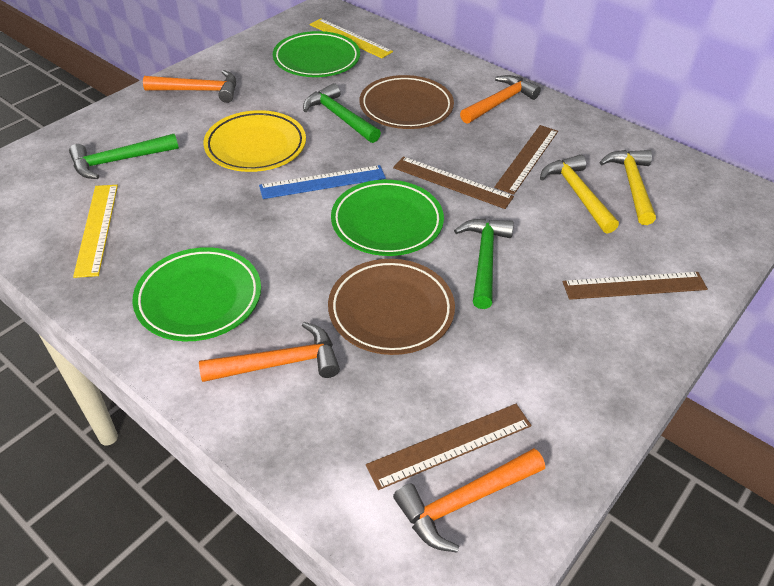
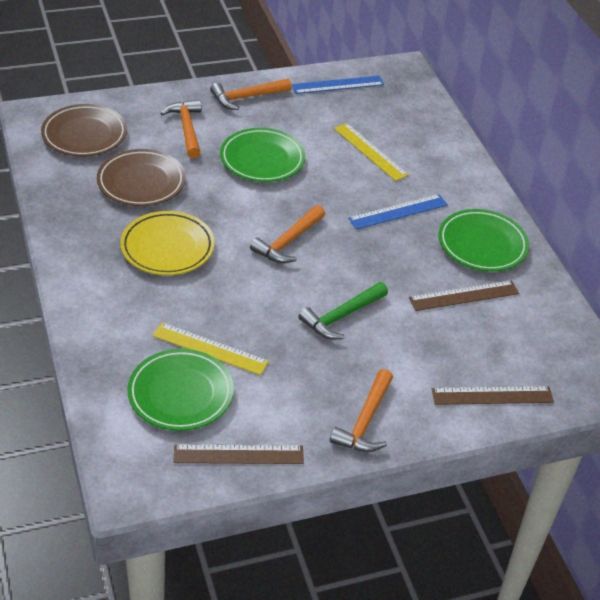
blue ruler: 1 -> 2
brown ruler: 4 -> 3
green hammer: 3 -> 1
yellow hammer: 2 -> 0

